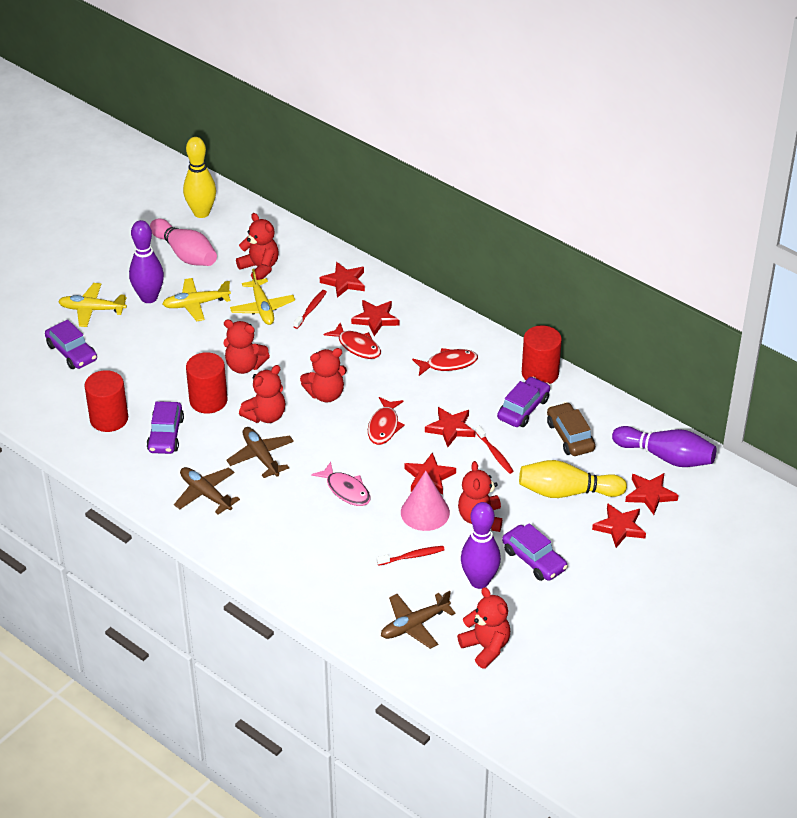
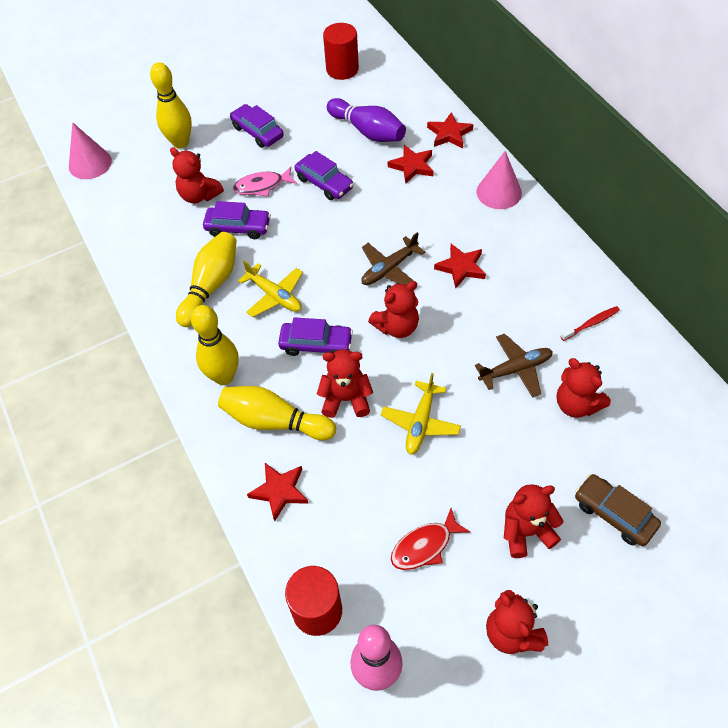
brown plane: 3 -> 2
pink cone: 1 -> 2
purple bowling pin: 3 -> 1
red cylinder: 3 -> 2
red fish: 3 -> 1
red star: 6 -> 4
red toothbrush: 3 -> 1
yellow bowling pin: 2 -> 4
yellow plane: 3 -> 2

